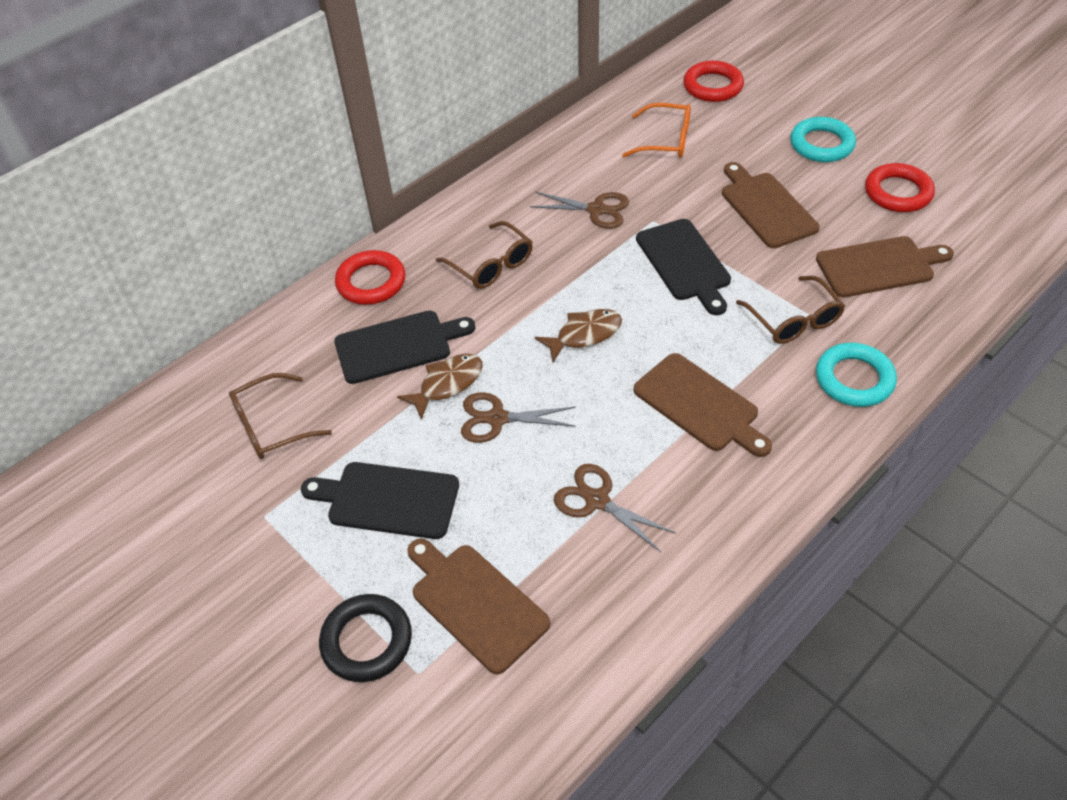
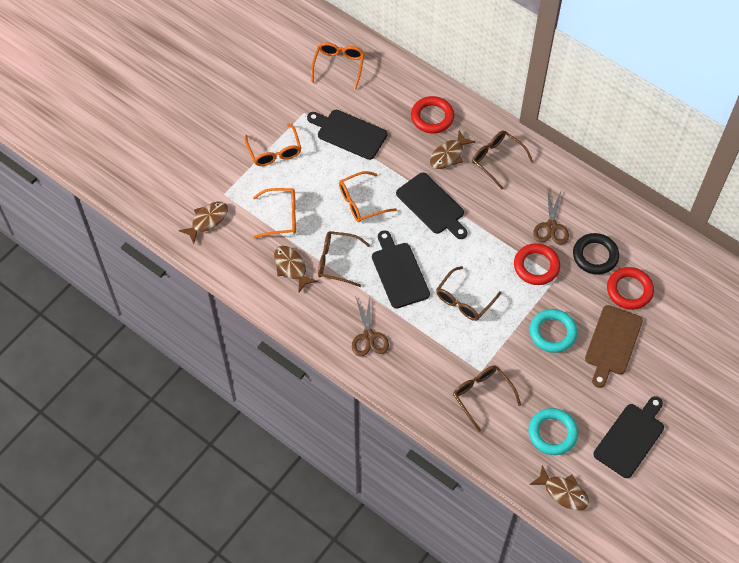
black cutting board: 3 -> 4
brown cutting board: 4 -> 1
brown fish: 2 -> 4
brown glasses: 3 -> 4
brown scissors: 3 -> 2
orange glasses: 1 -> 4

